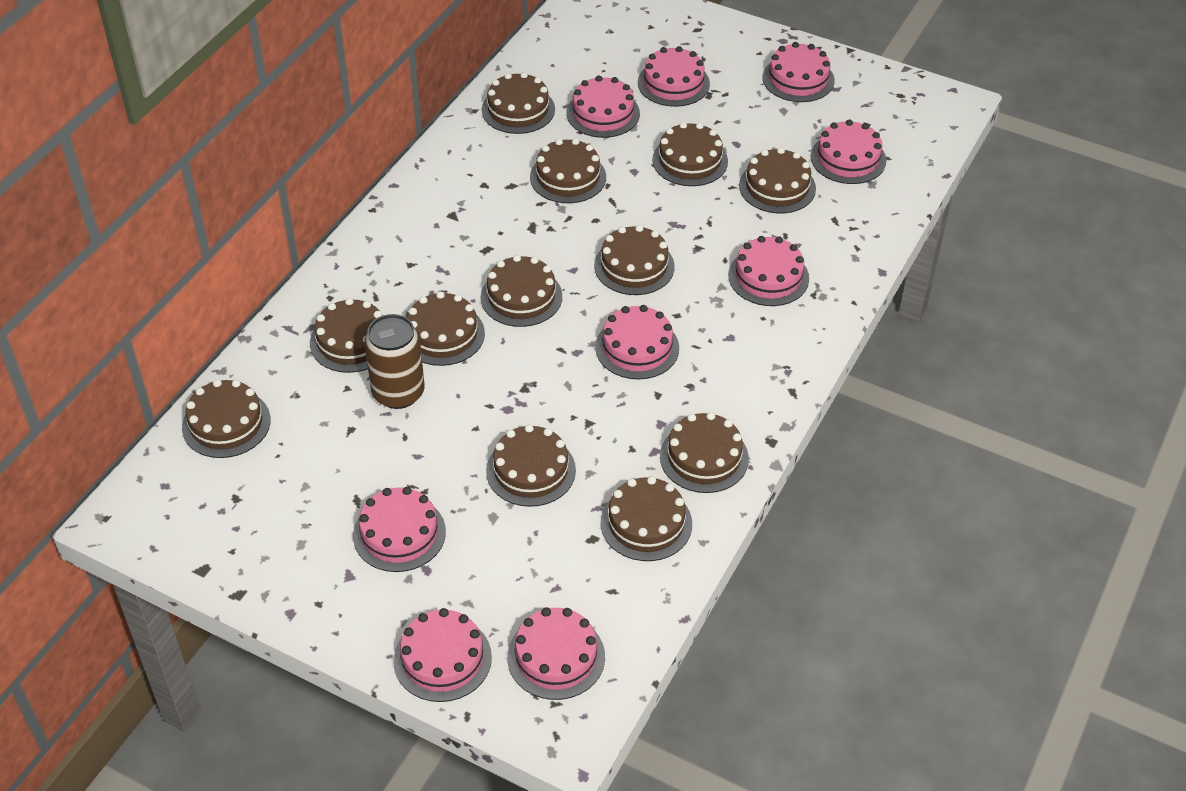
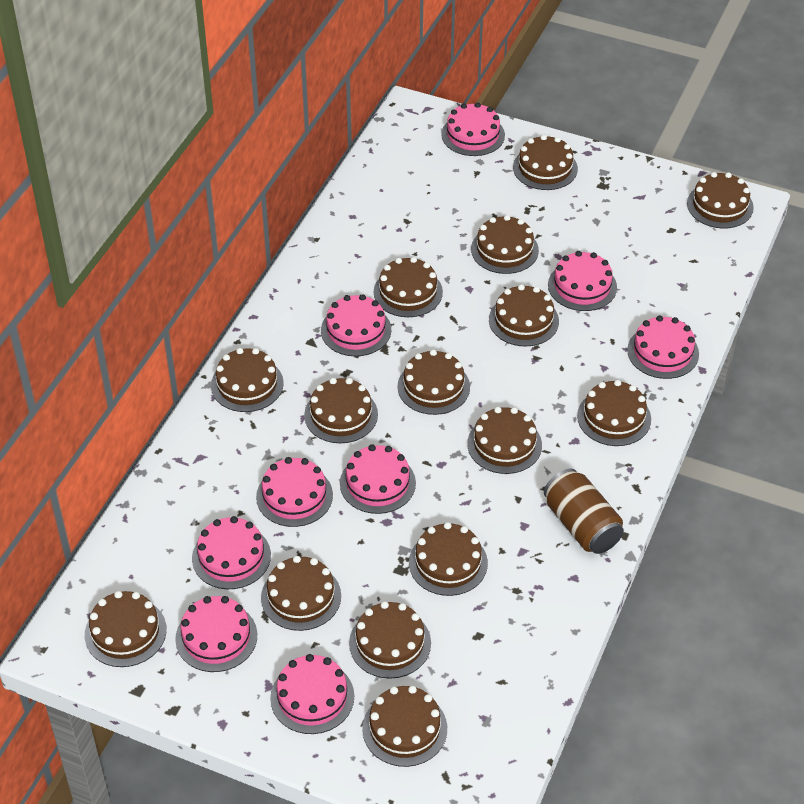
brown cake: 12 -> 15

